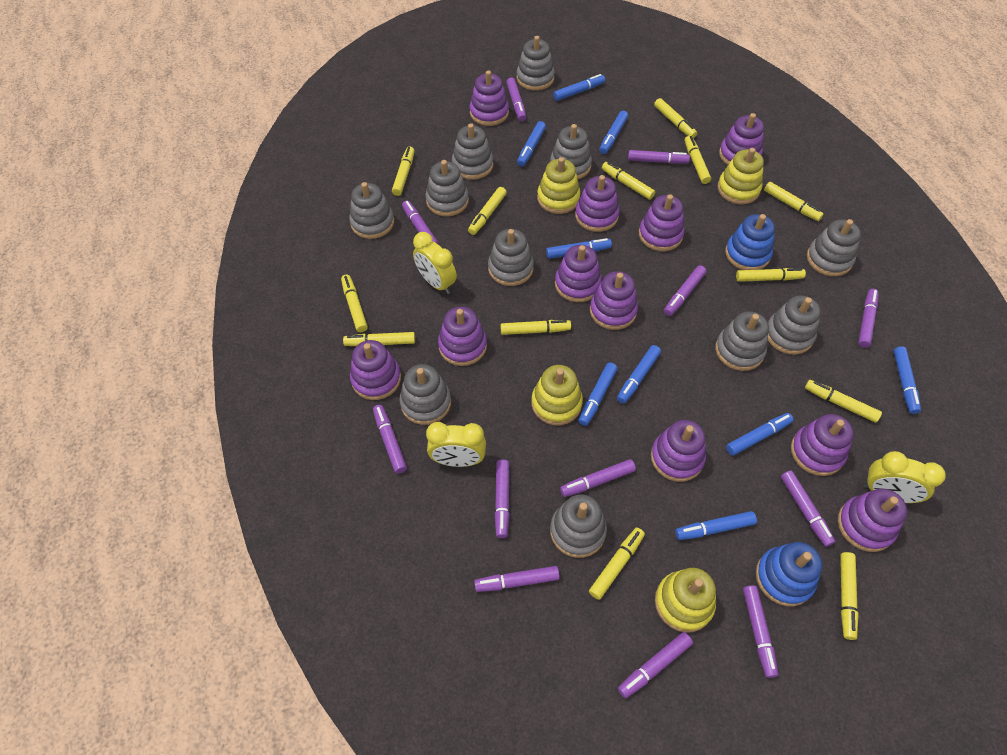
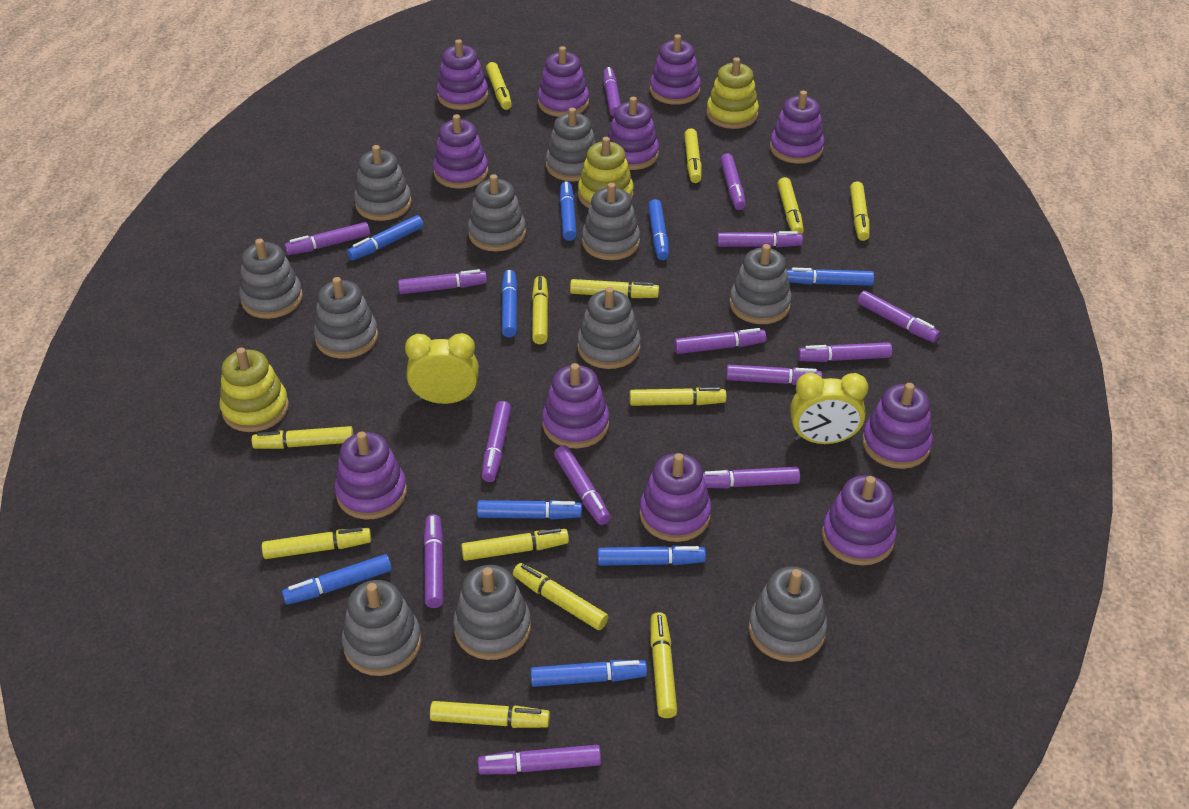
blue stacking toy: 2 -> 0
purple marker: 12 -> 14
yellow clock: 3 -> 2
yellow stacking toy: 4 -> 3

